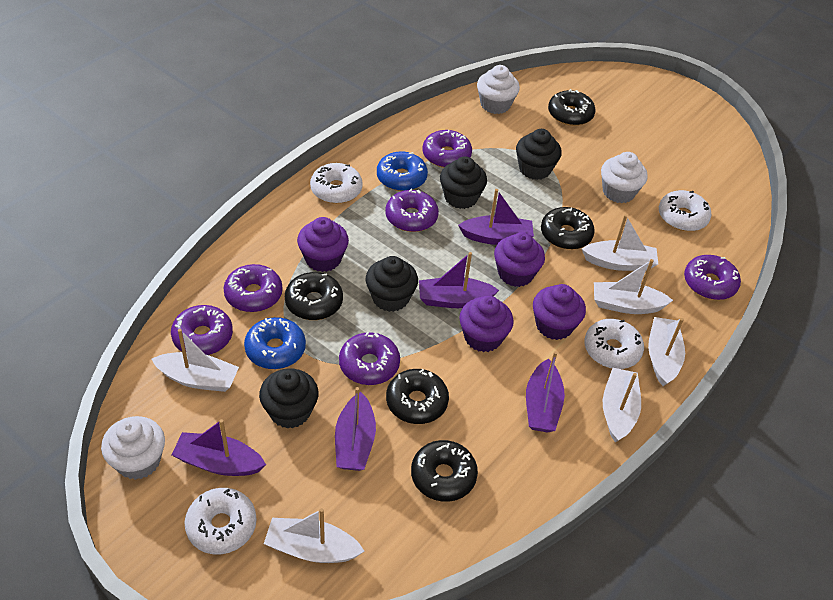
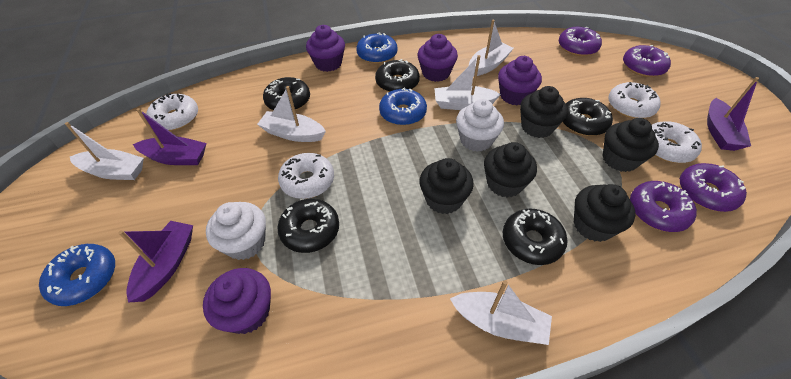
black cupcake: 4 -> 5
blue donut: 2 -> 3
purple boat: 5 -> 3
purple donut: 6 -> 4
white boat: 6 -> 5
white cupcake: 3 -> 2

